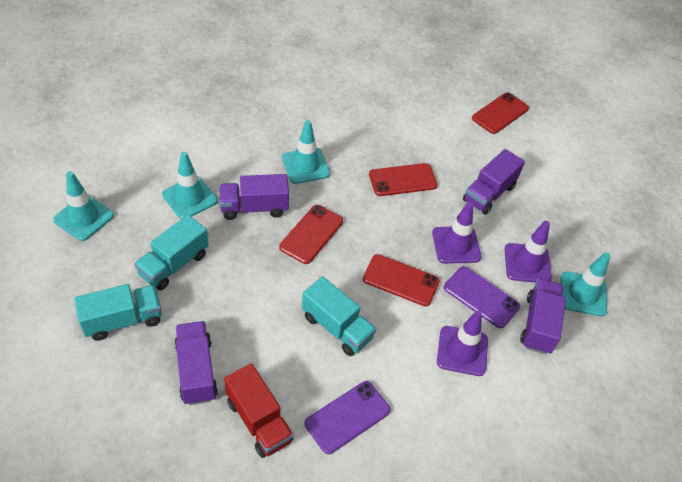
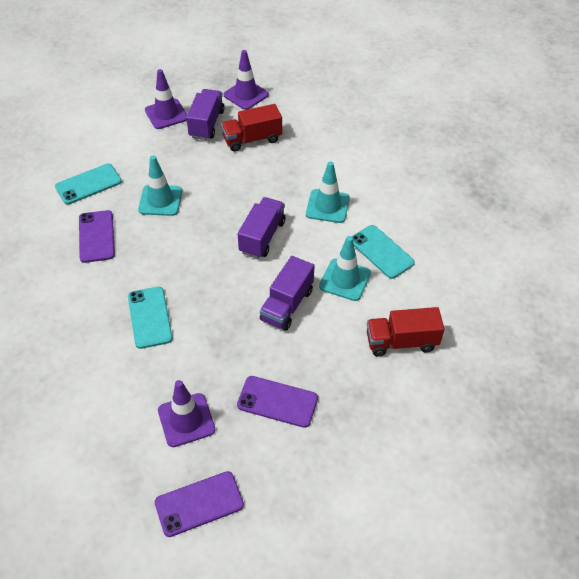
purple phone: 2 -> 3
purple truck: 4 -> 3
red phone: 4 -> 0
red truck: 1 -> 2
turquoise phone: 0 -> 3
turquoise traffic cone: 4 -> 3
turquoise truck: 3 -> 0

